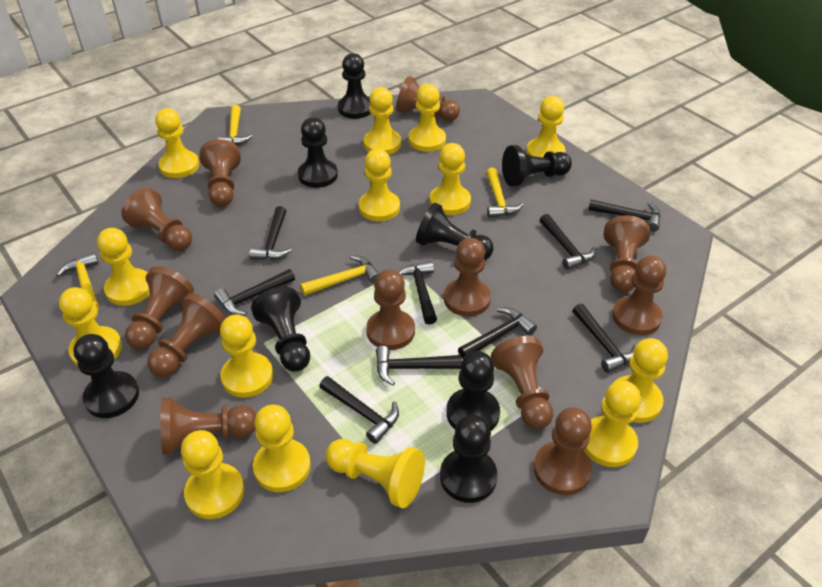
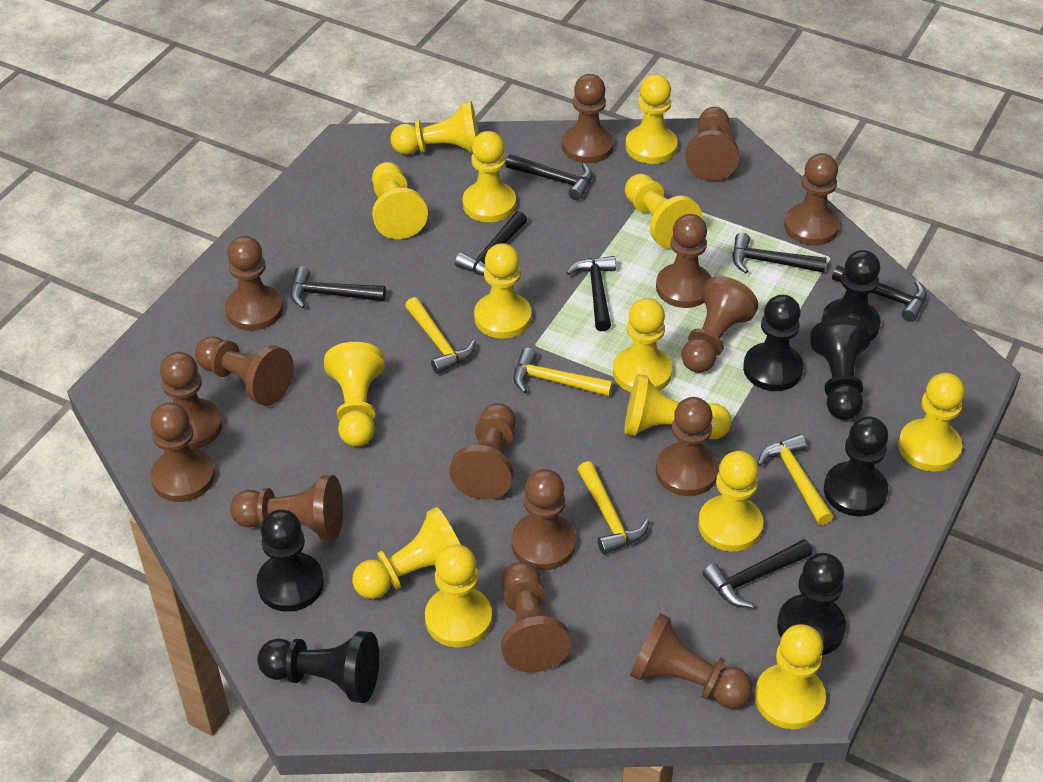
black hammer: 9 -> 7
black pawn: 8 -> 7
brown pawn: 12 -> 15

